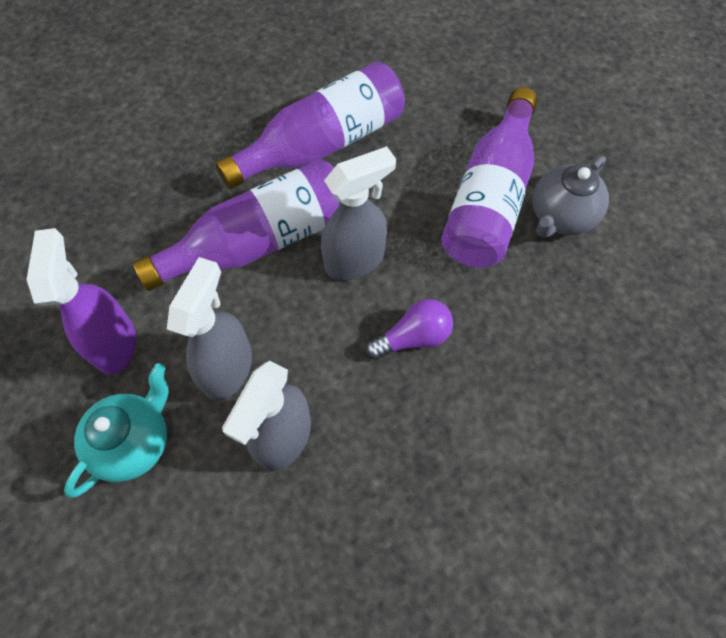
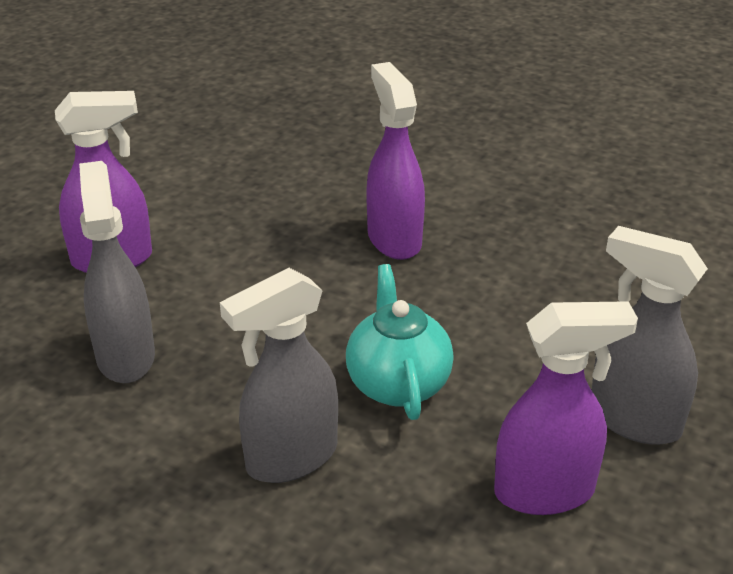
grey teapot: 1 -> 0
purple bottle: 3 -> 0
purple light bulb: 1 -> 0
purple spray bottle: 1 -> 3

